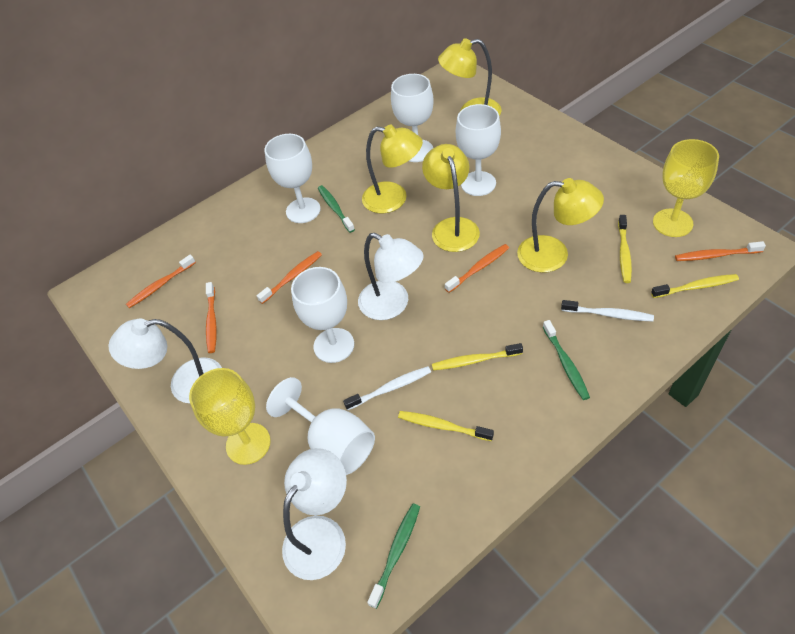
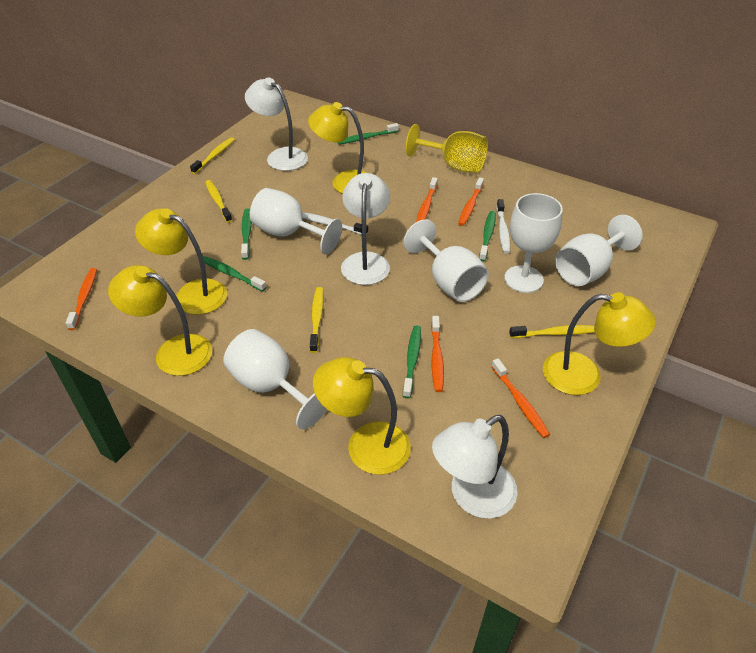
green toothbrush: 3 -> 5
yellow goblet: 2 -> 1
yellow lamp: 4 -> 5

